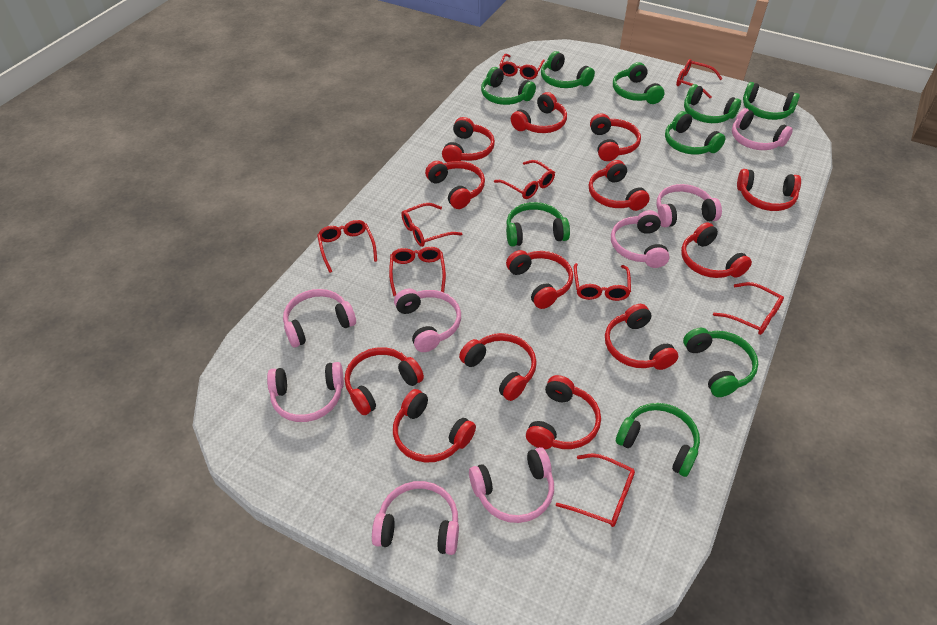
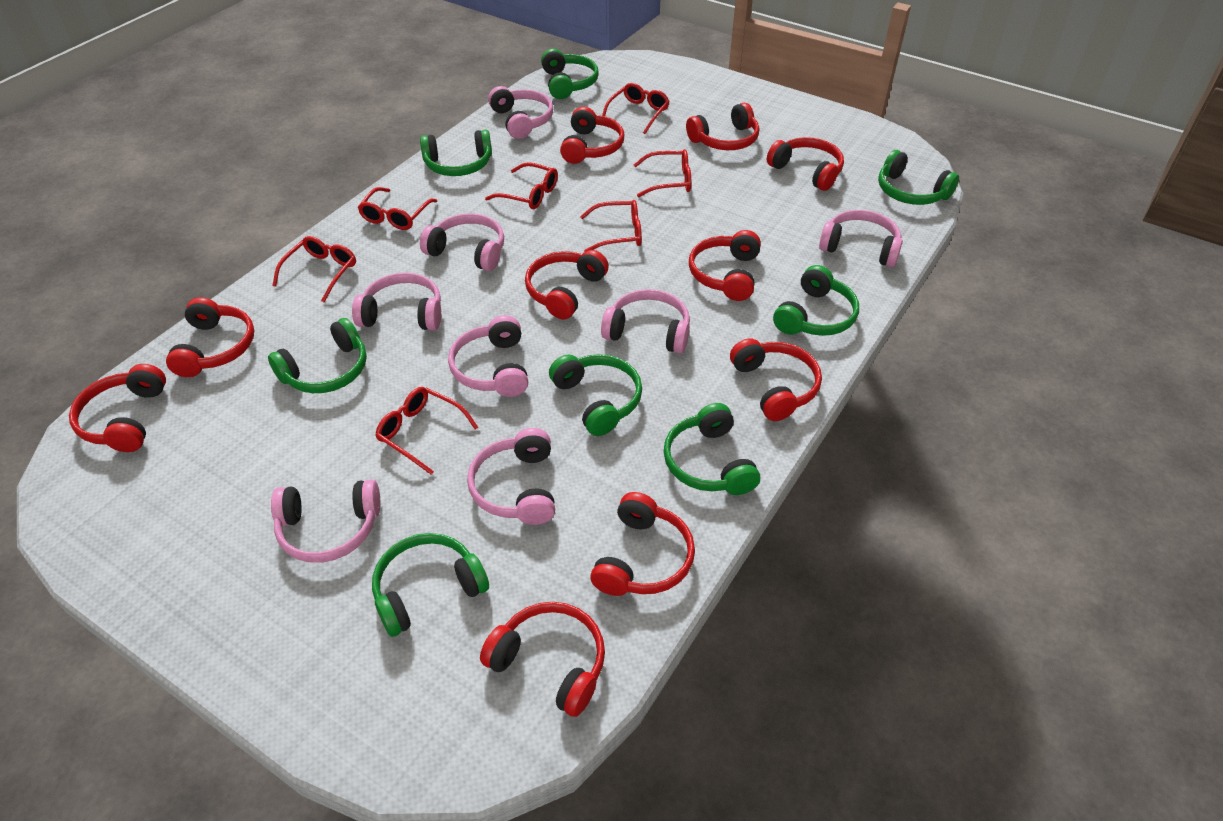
green headphones: 9 -> 8
red glasses: 9 -> 7
red headphones: 13 -> 10

